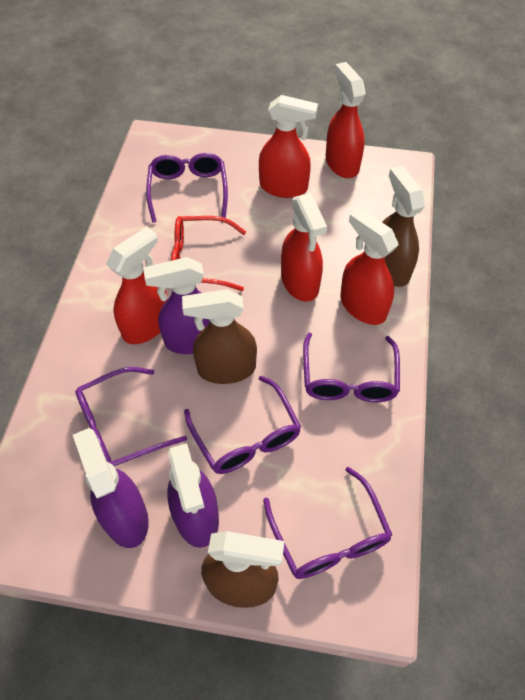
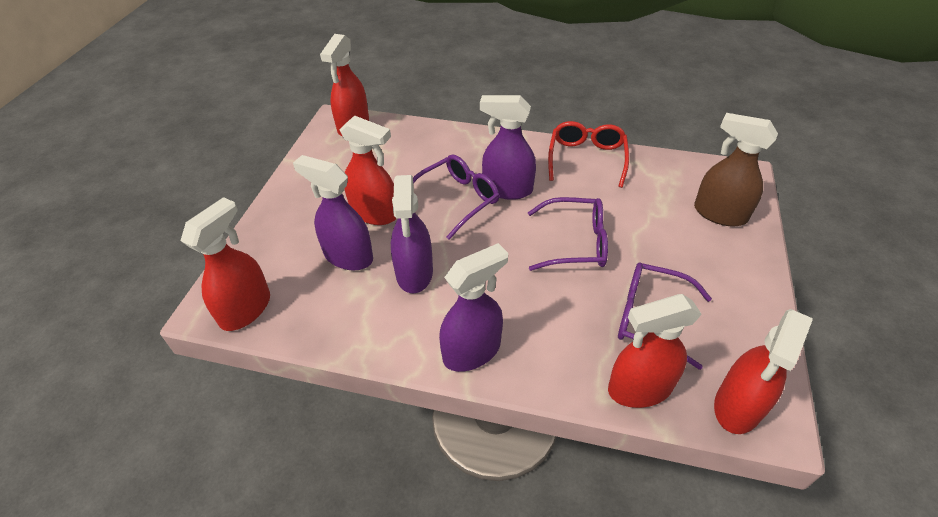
brown spray bottle: 3 -> 1
purple glasses: 5 -> 3
purple spray bottle: 3 -> 4

